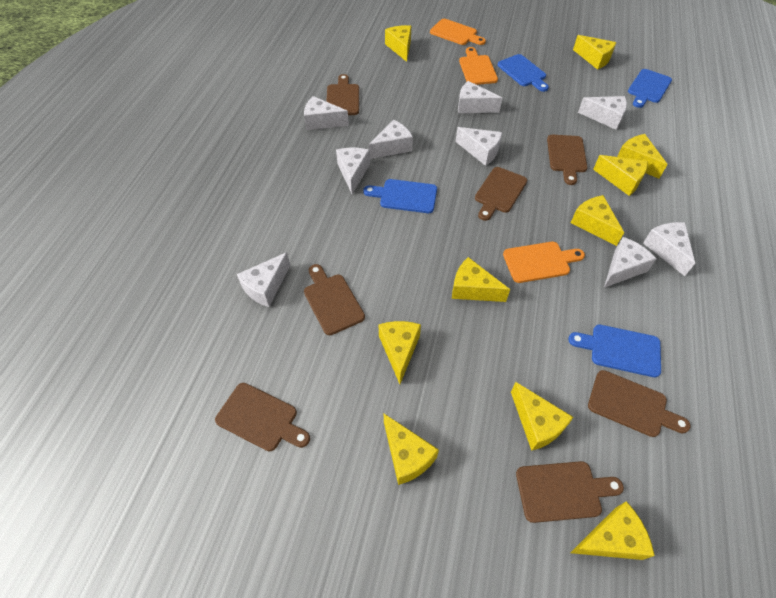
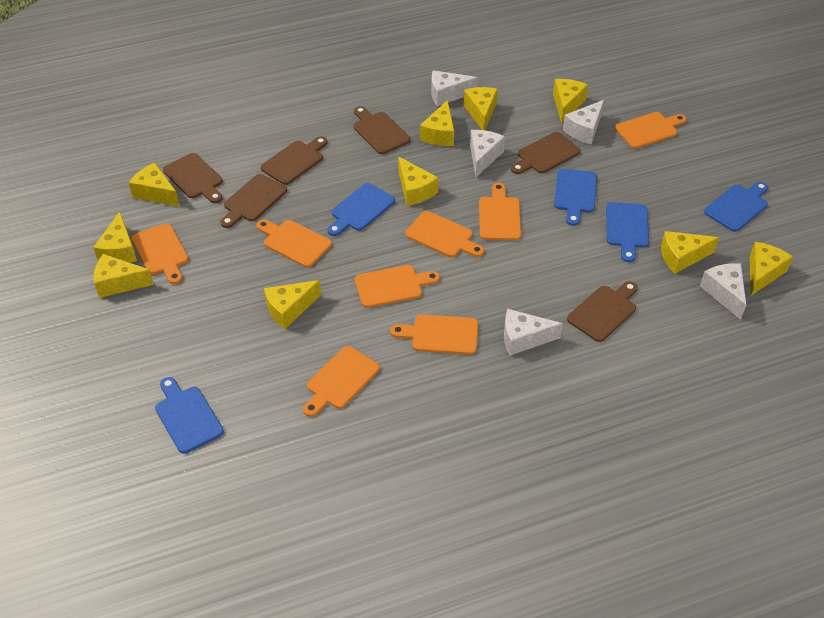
blue cutting board: 4 -> 5
brown cutting board: 7 -> 6
orange cutting board: 3 -> 8
white cheese: 9 -> 5

